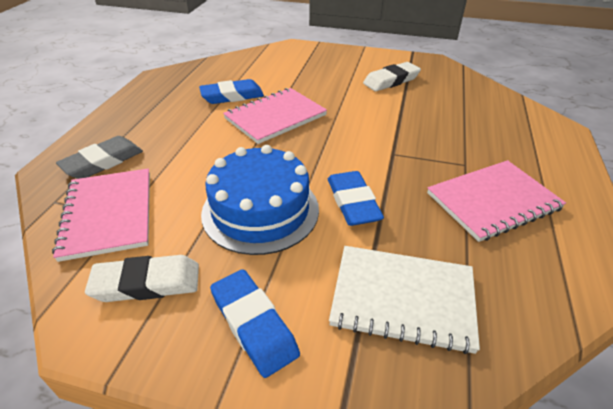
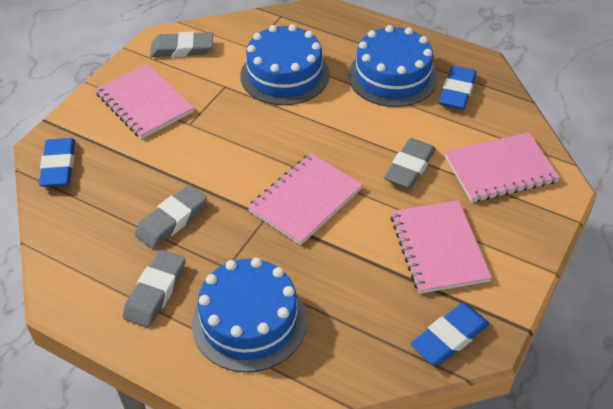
blue cake: 1 -> 3
grey eraser: 1 -> 4
pink notebook: 3 -> 4
white eraser: 2 -> 0
white notebook: 1 -> 0

